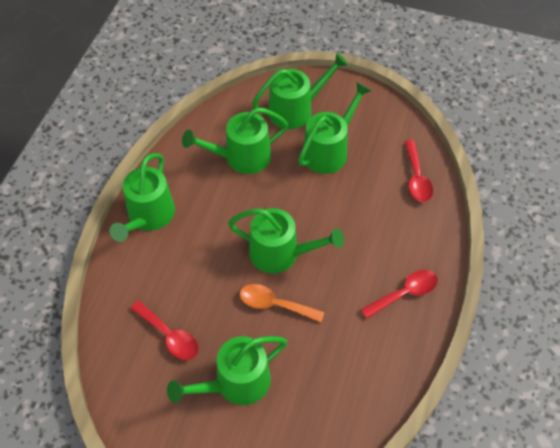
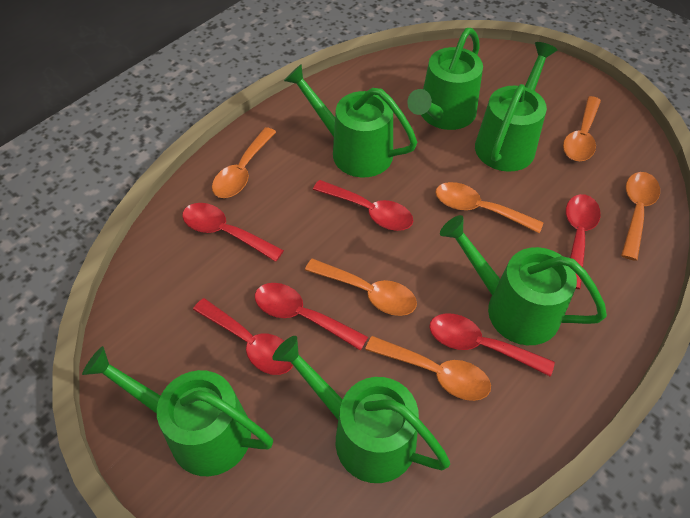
orange spoon: 1 -> 6
red spoon: 3 -> 6

